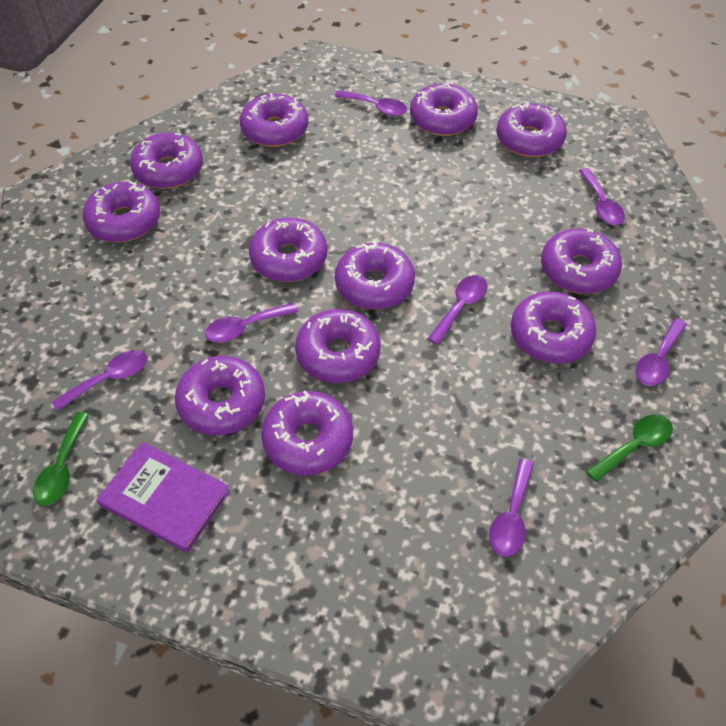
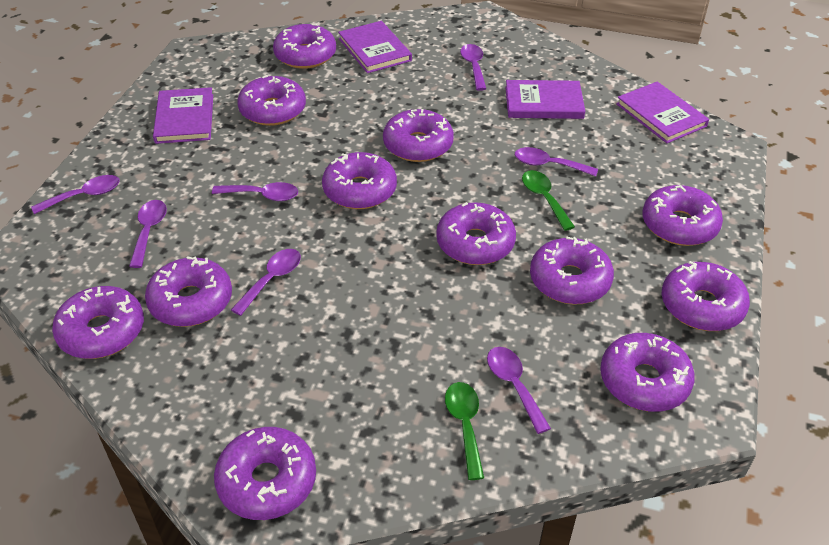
purple book: 1 -> 4

